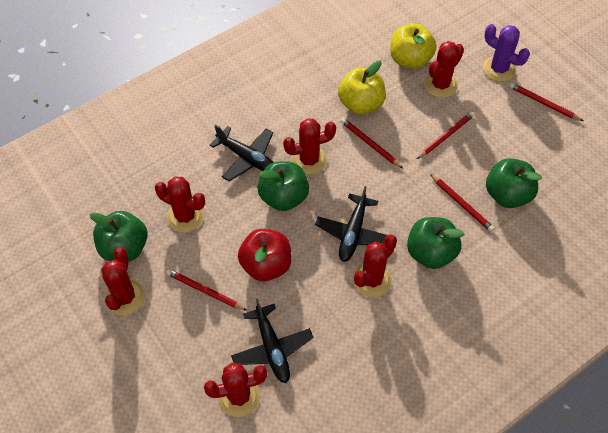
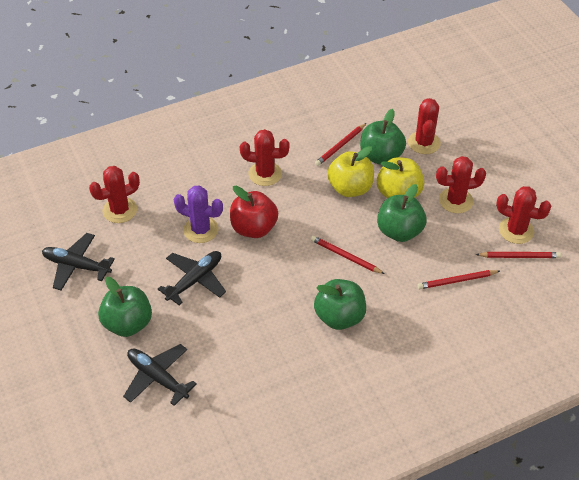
red cactus: 6 -> 5
red pencil: 5 -> 4

